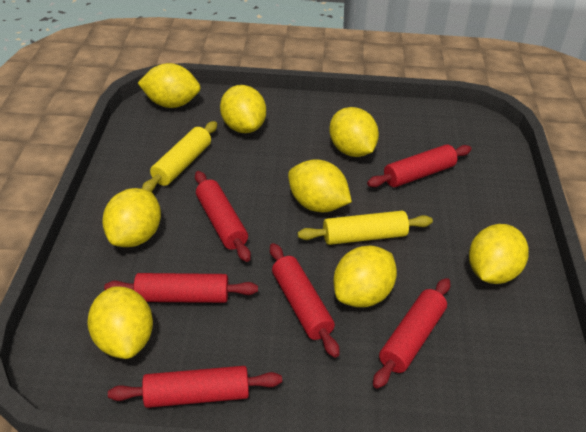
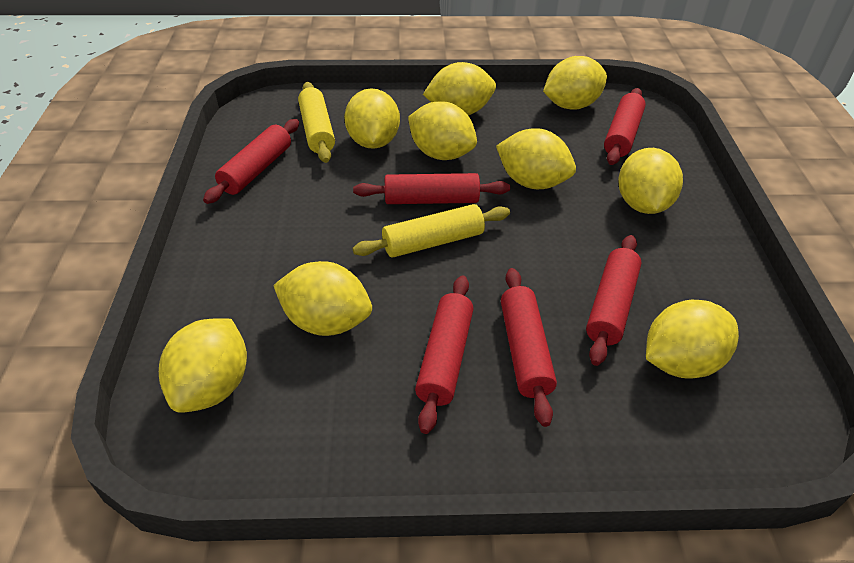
yellow lemon: 8 -> 9

